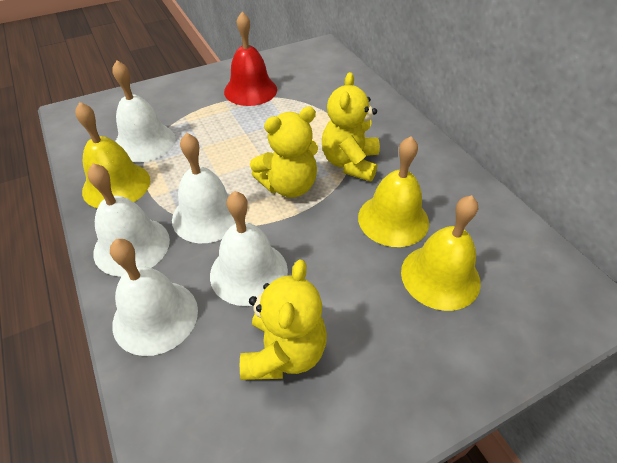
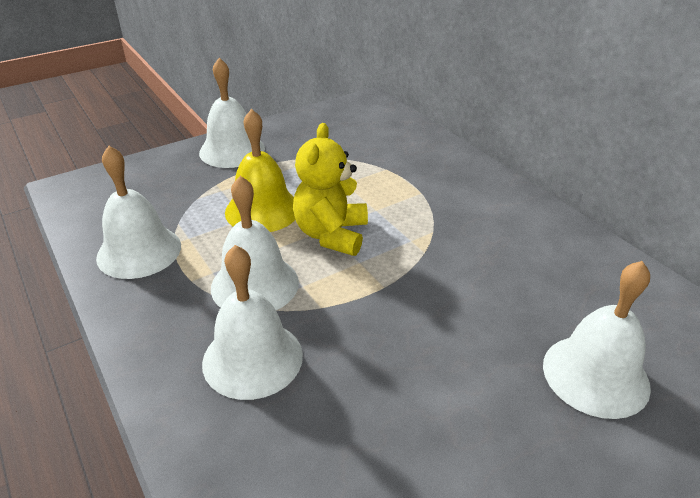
red bell: 1 -> 0
yellow bell: 3 -> 1
yellow teddy bear: 3 -> 1

